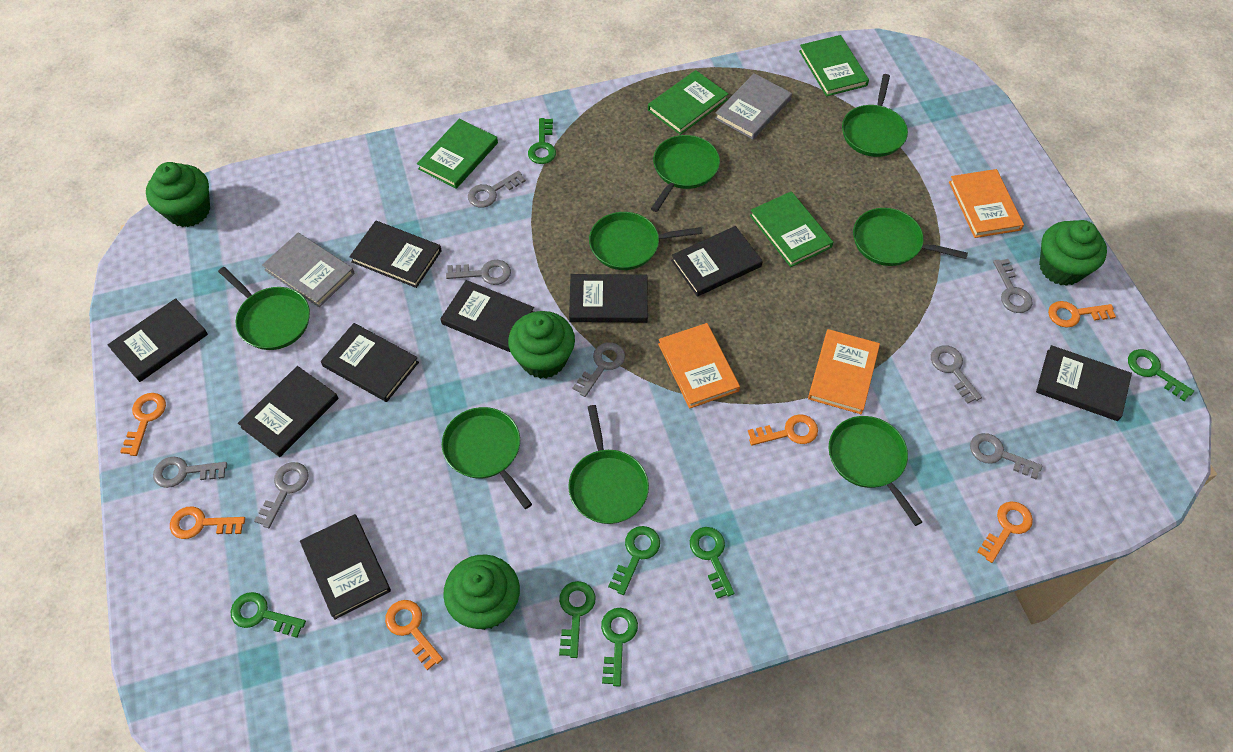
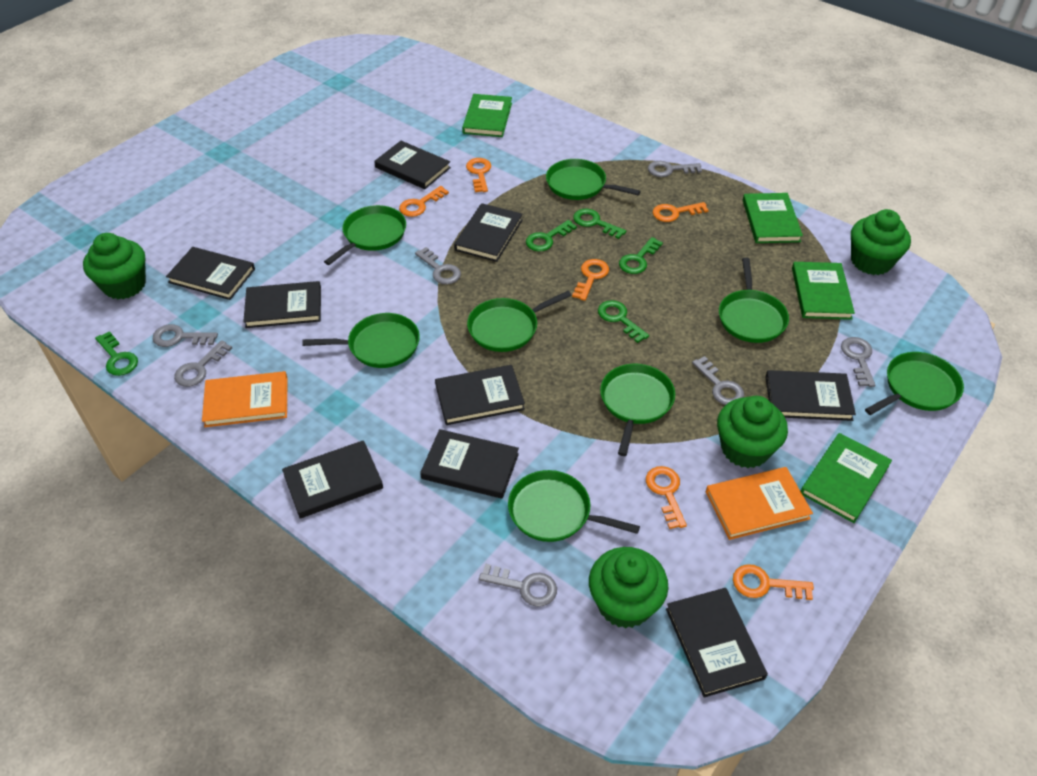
green key: 7 -> 5
grey book: 2 -> 0
grey key: 8 -> 7
orange book: 3 -> 2

